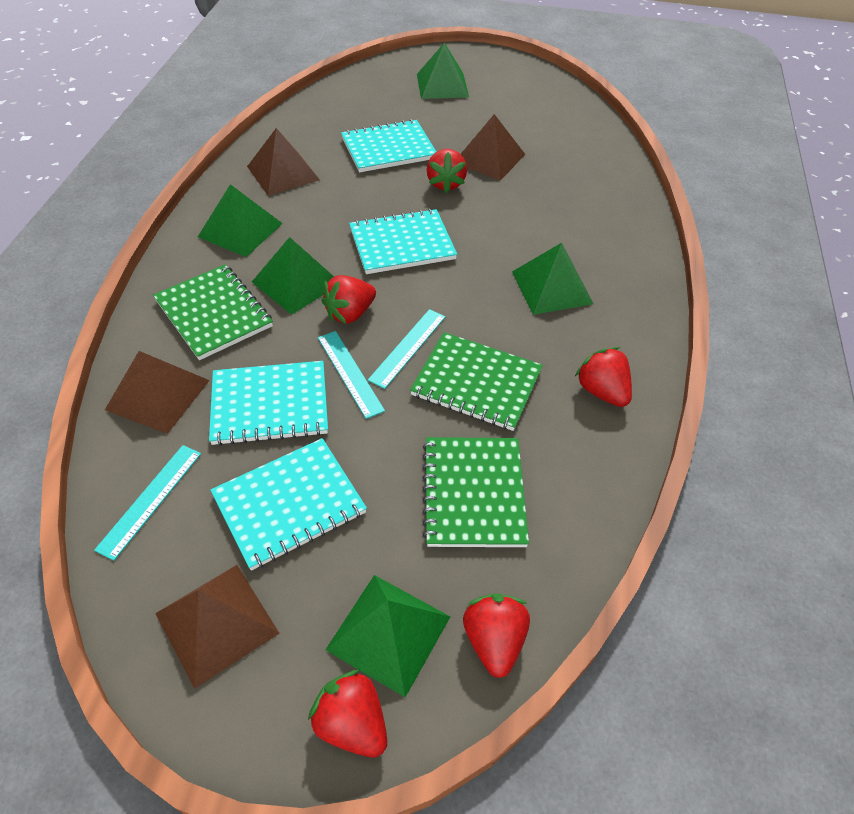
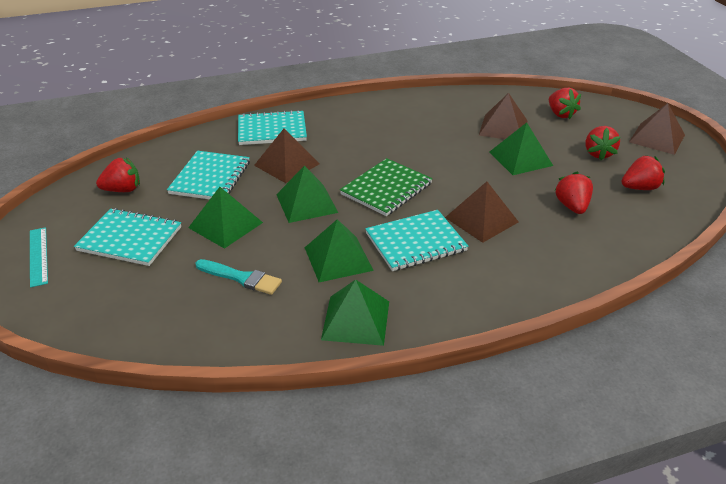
green notebook: 3 -> 1
turquoise brush: 0 -> 1
turquoise ruler: 3 -> 1

